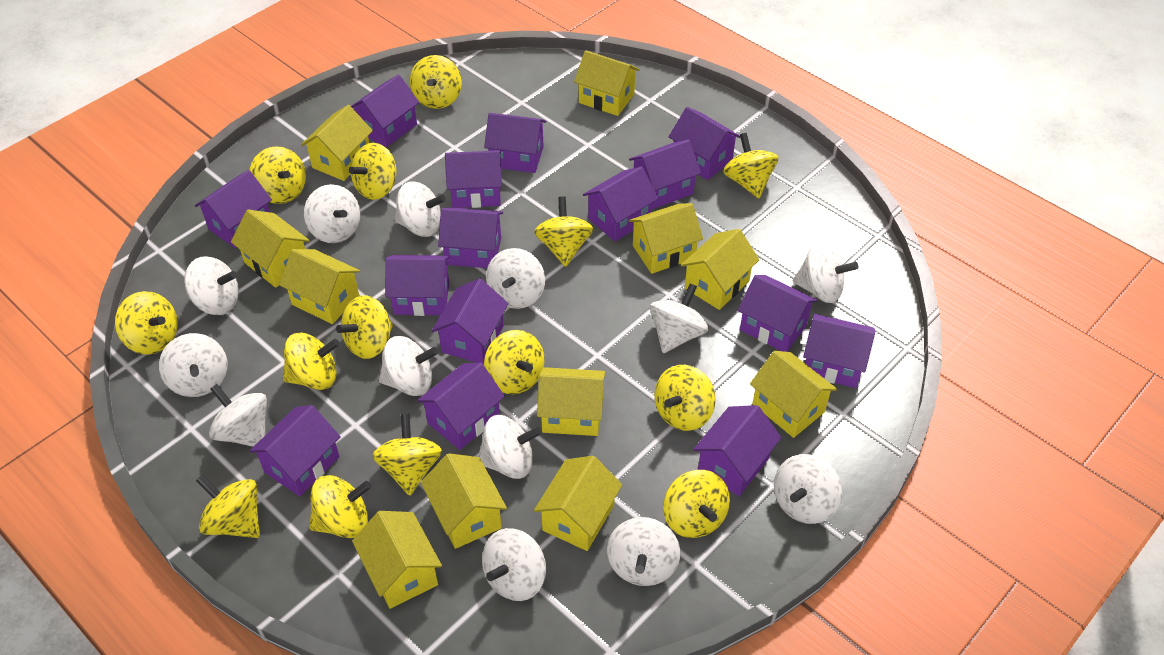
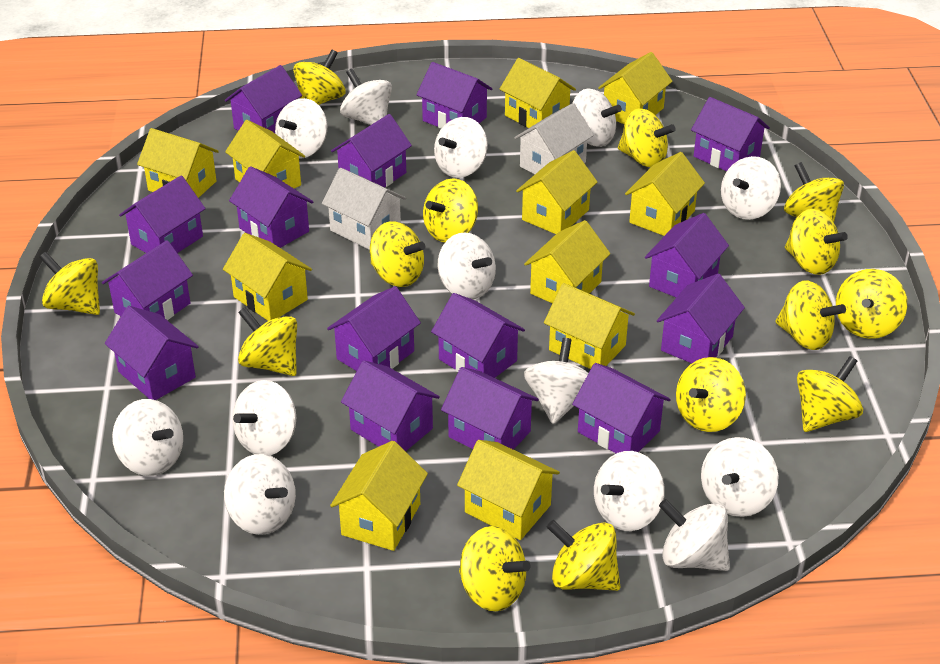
white house: 0 -> 2

